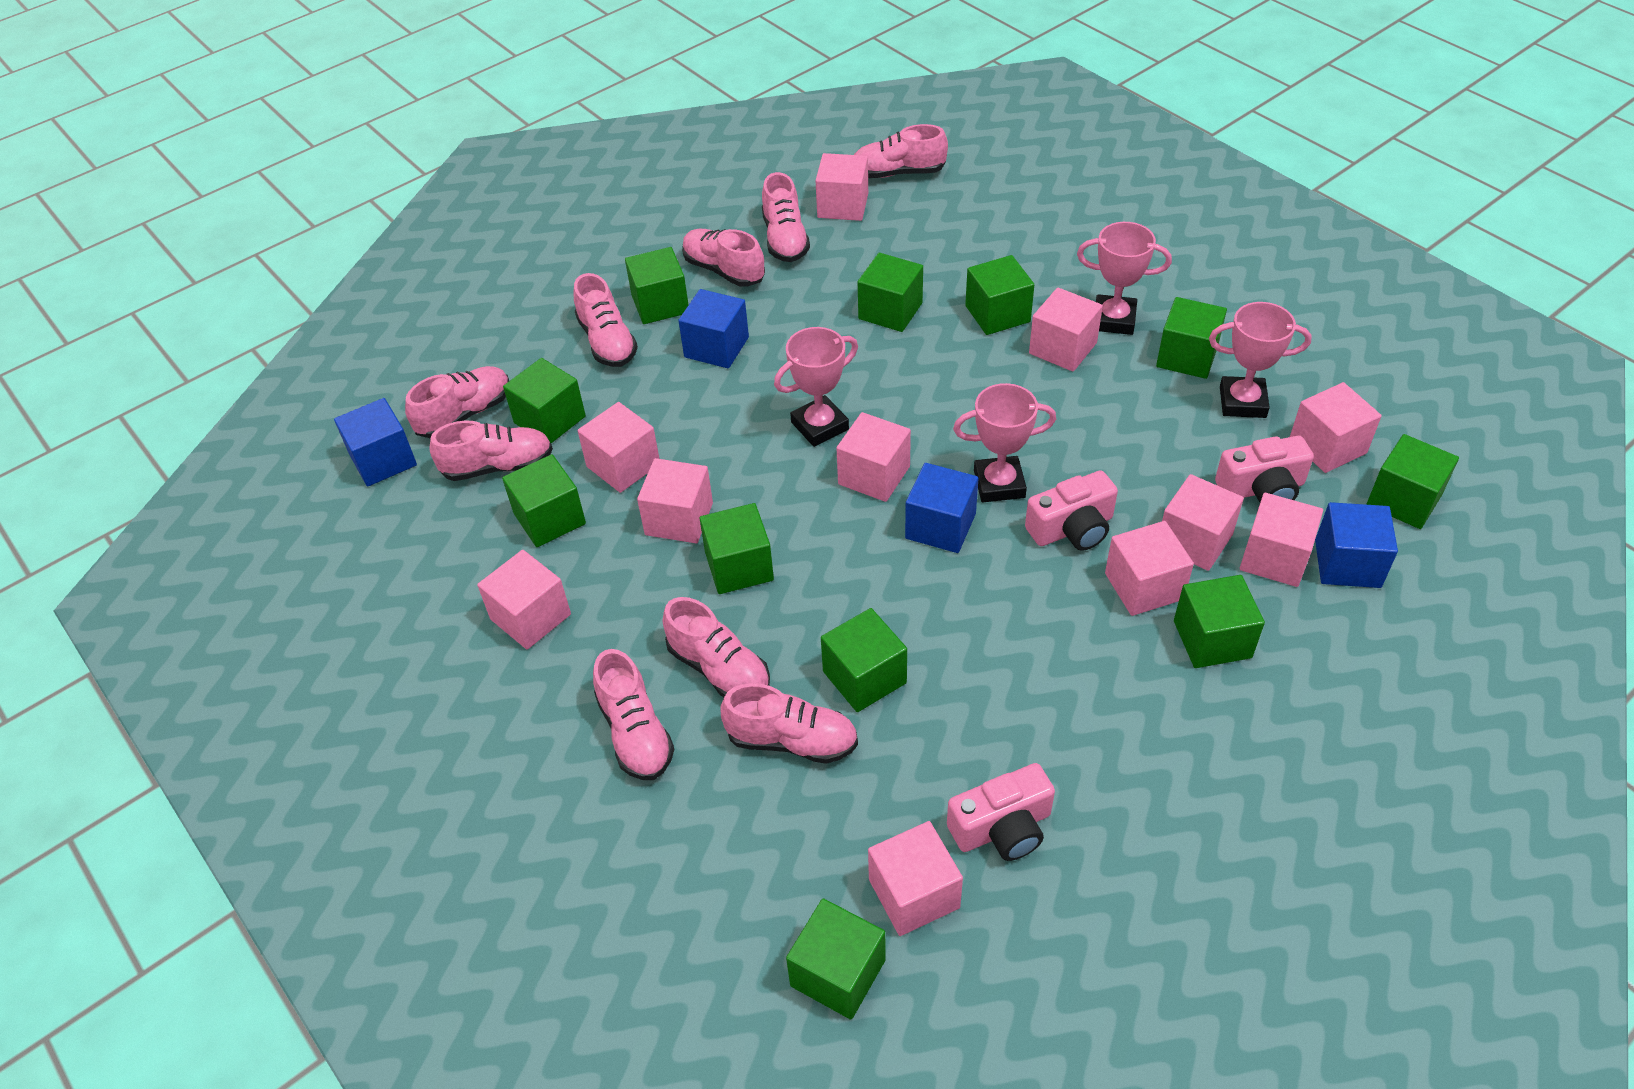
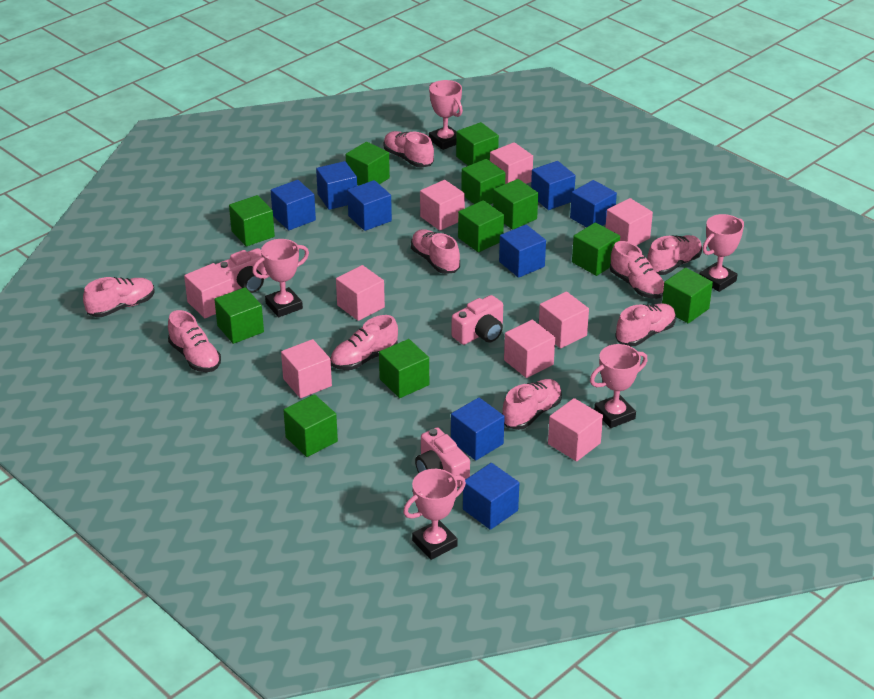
blue cube: 4 -> 8
pink cube: 11 -> 9
pink trophy: 4 -> 5

